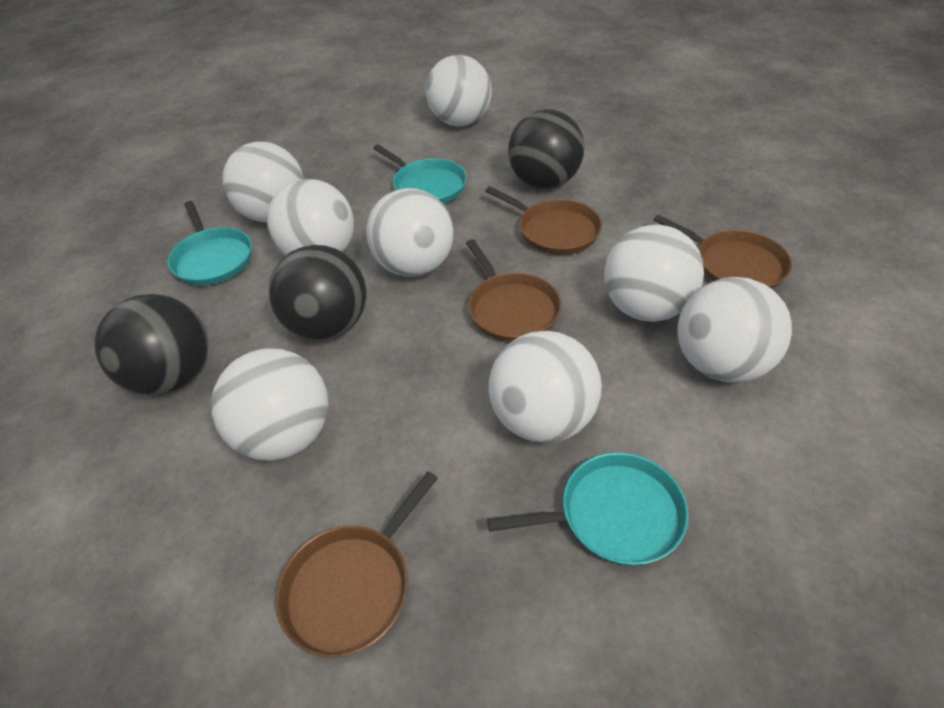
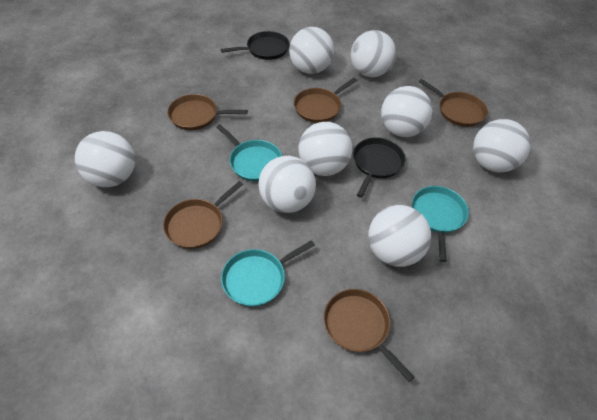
black ball: 3 -> 0
black pan: 0 -> 2
brown pan: 4 -> 5

